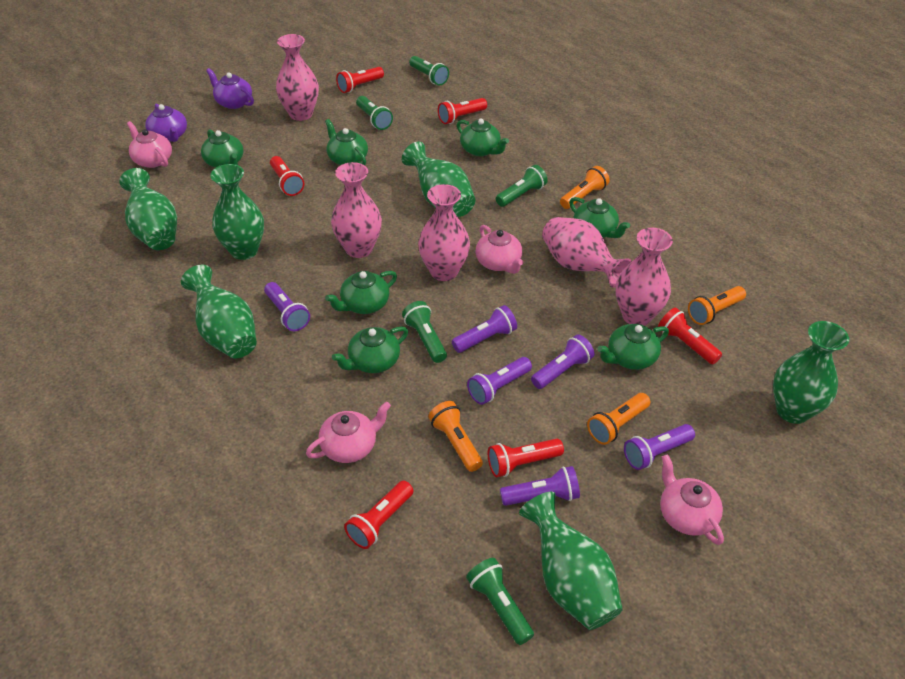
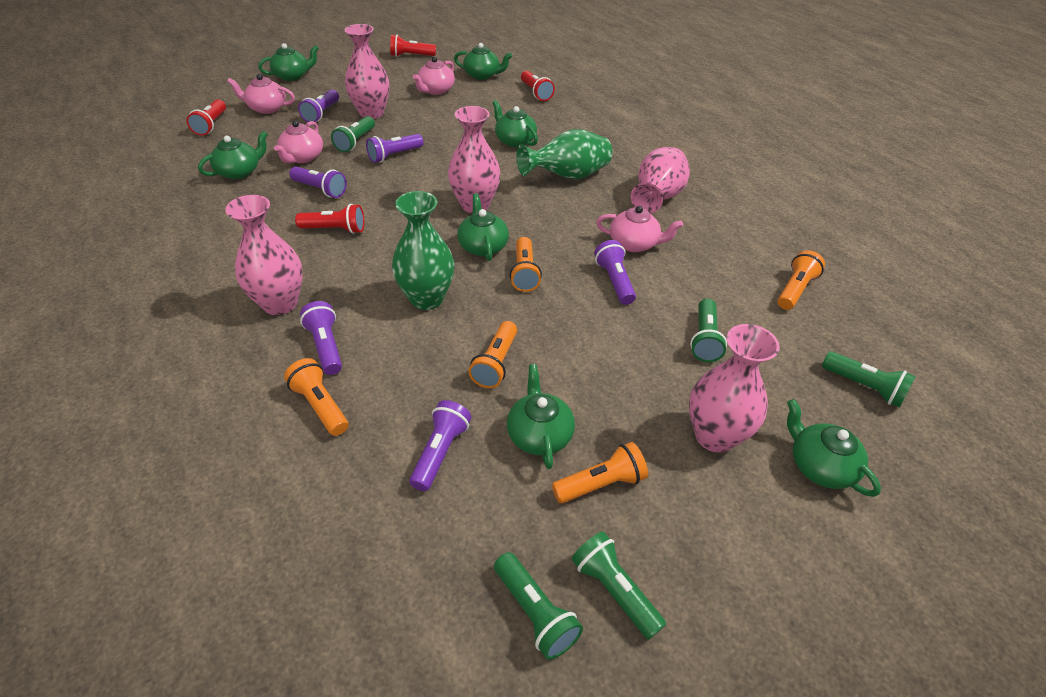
green vase: 6 -> 2
orange flashlight: 4 -> 5
purple teapot: 2 -> 0
red flashlight: 6 -> 4

